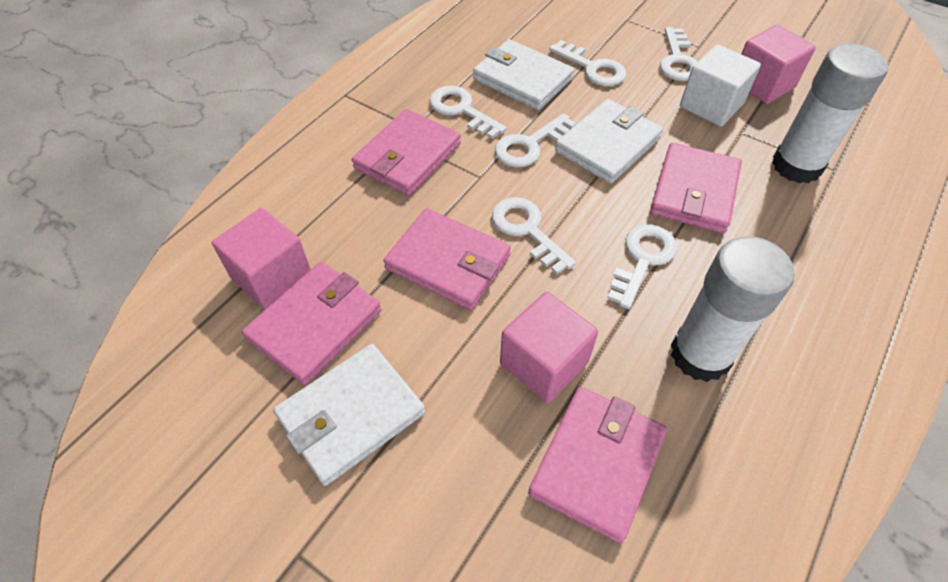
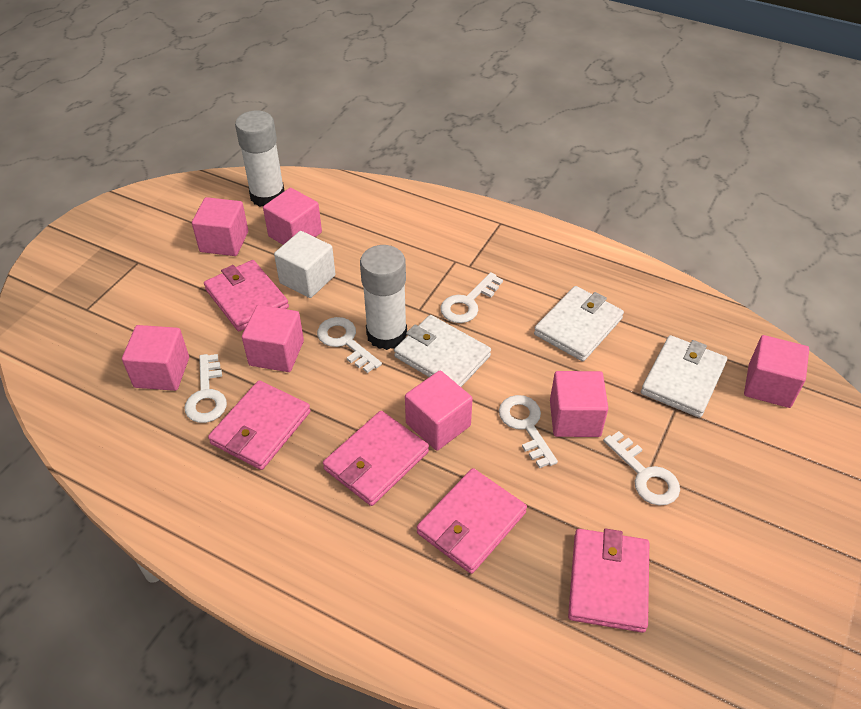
pink cube: 3 -> 7
white key: 6 -> 5

